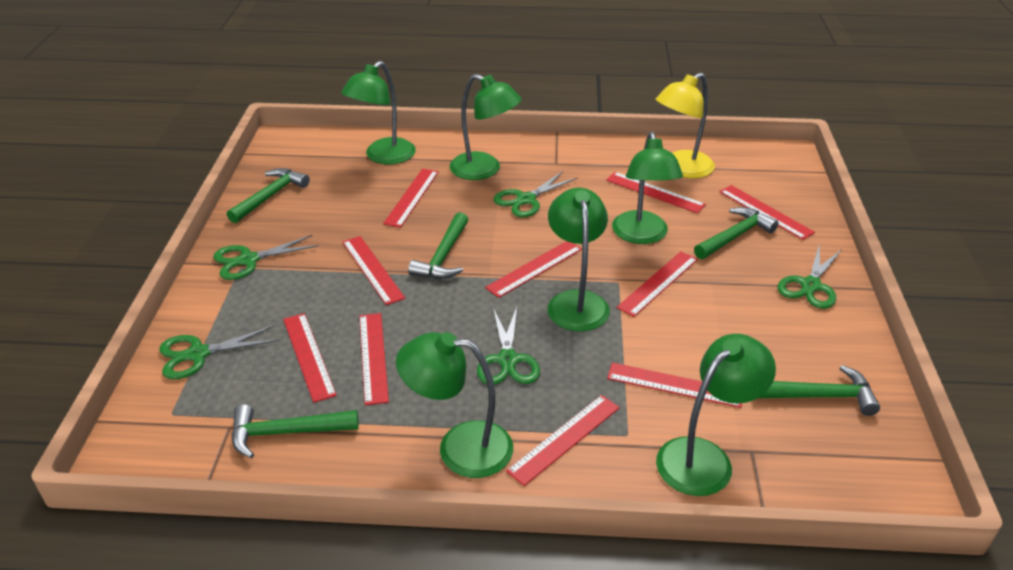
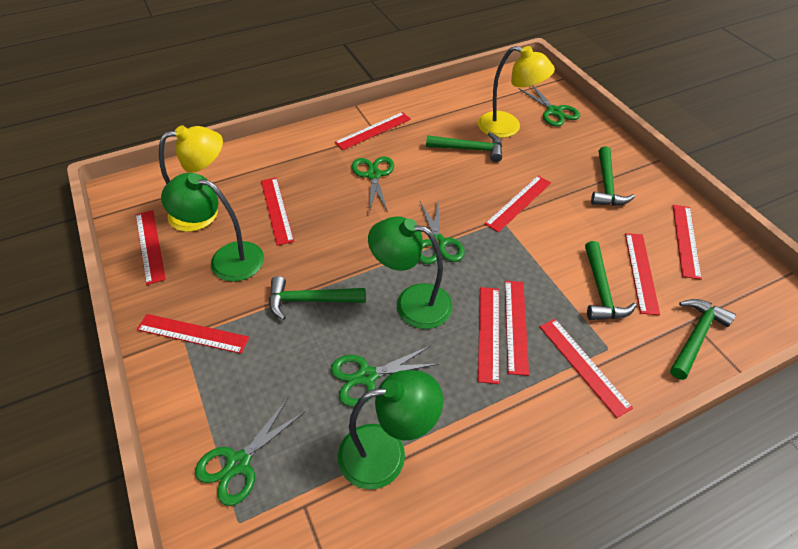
green lamp: 6 -> 3
yellow lamp: 1 -> 2

